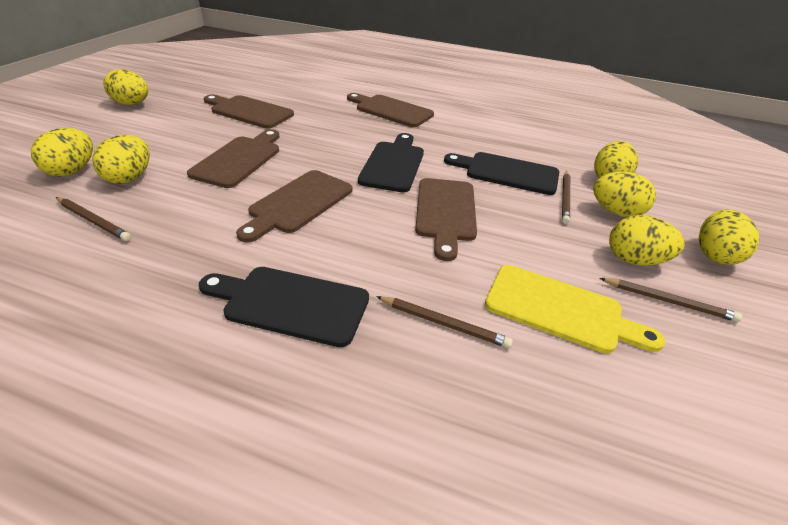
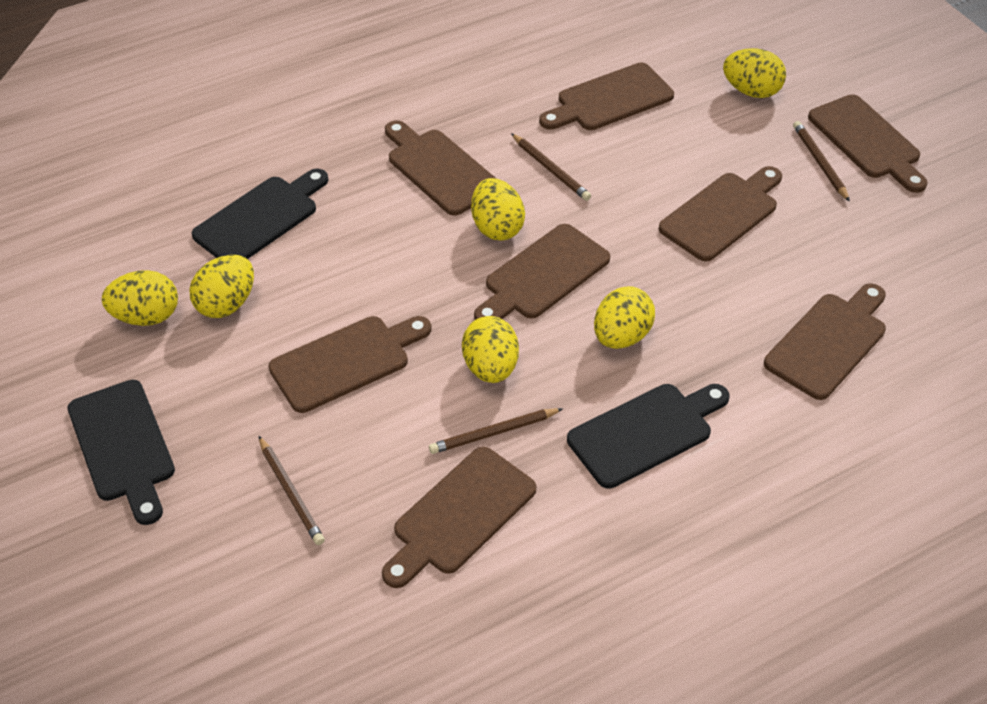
brown cutting board: 5 -> 8
yellow cutting board: 1 -> 0
yellow egg: 7 -> 6

